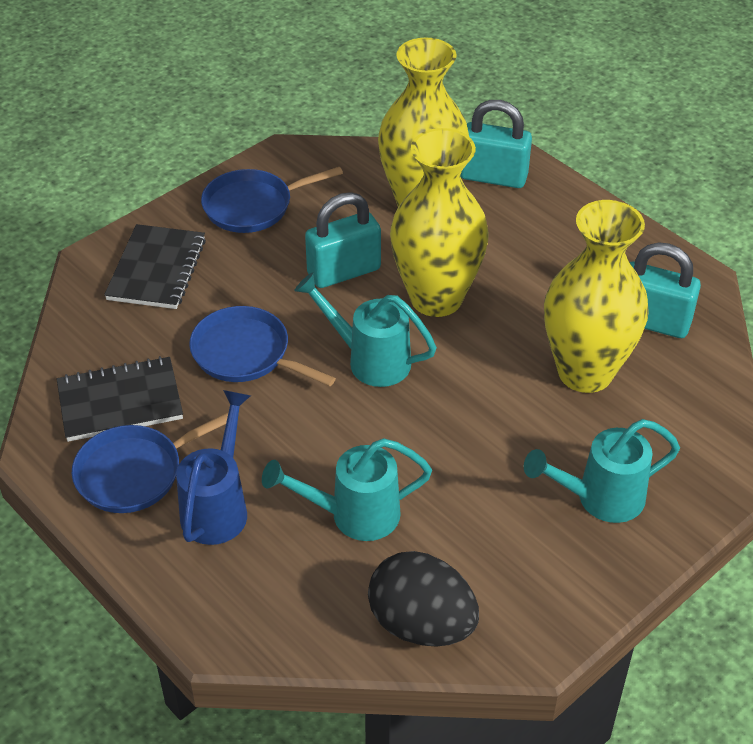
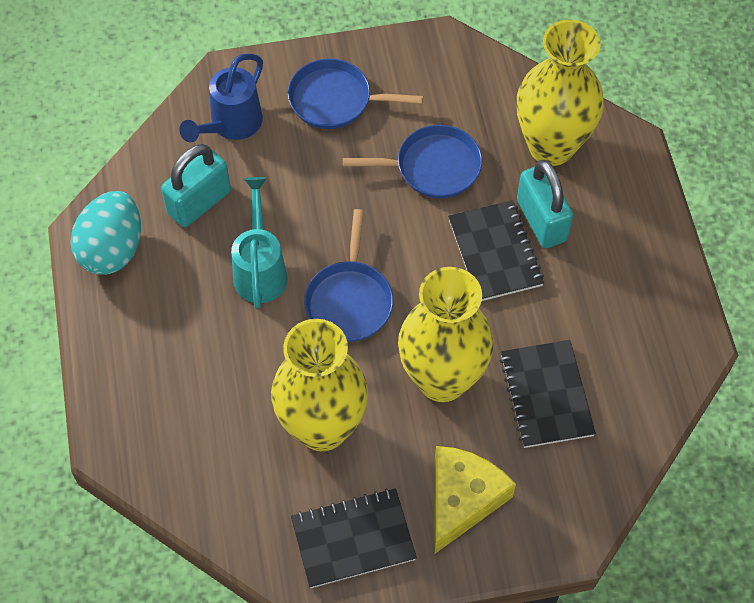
black egg: 1 -> 0
black notebook: 2 -> 3
turquoise egg: 0 -> 1
turquoise padlock: 3 -> 2
turquoise watering can: 3 -> 1
yellow cheese: 0 -> 1

